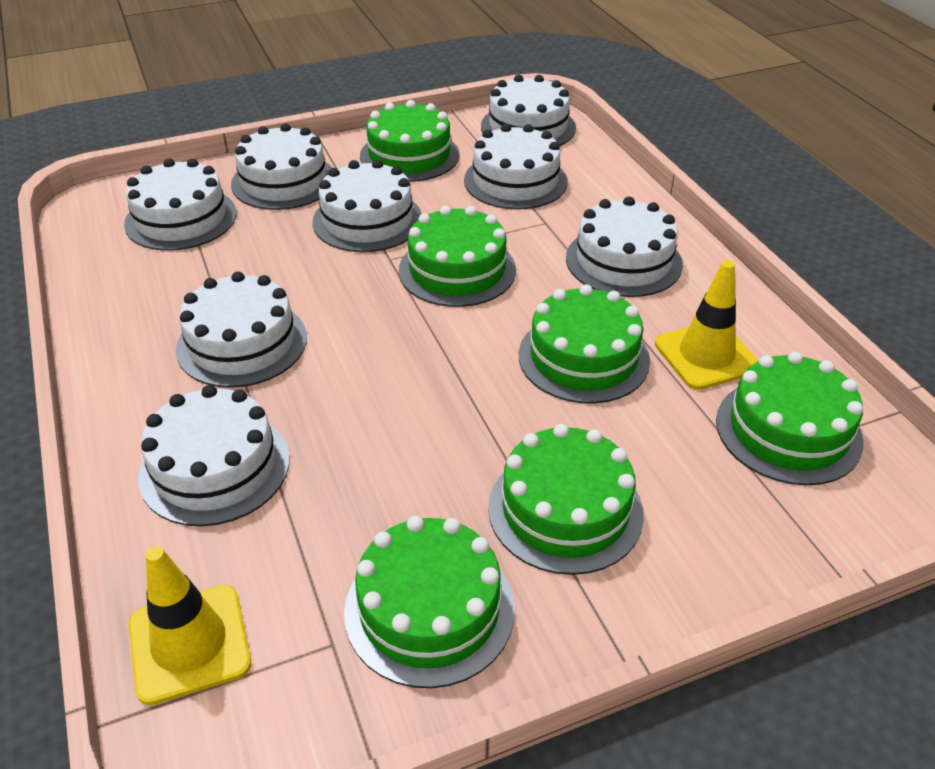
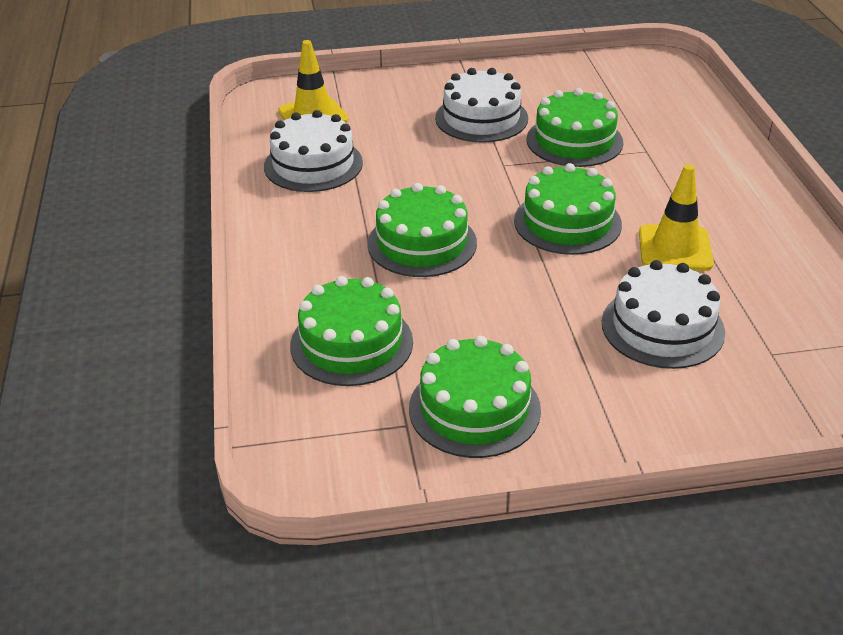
green cake: 6 -> 5
white cake: 8 -> 3

